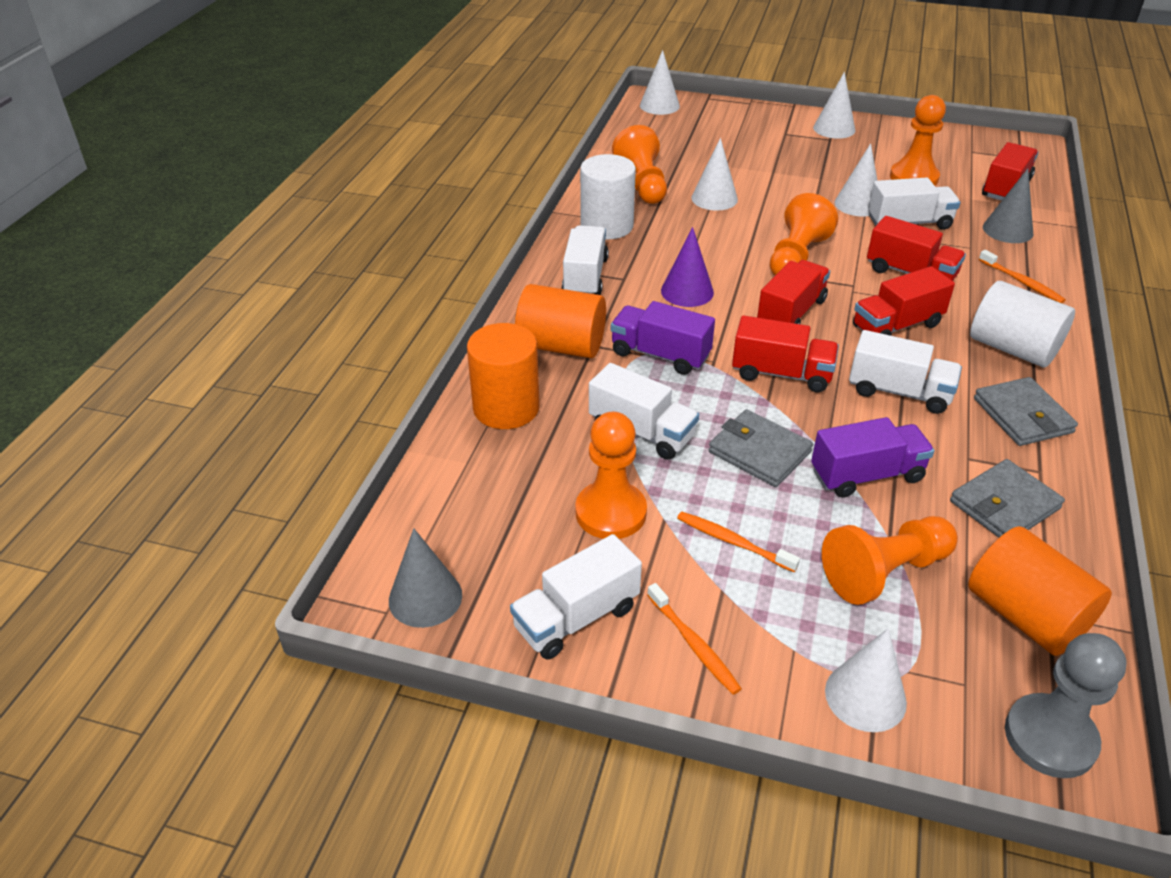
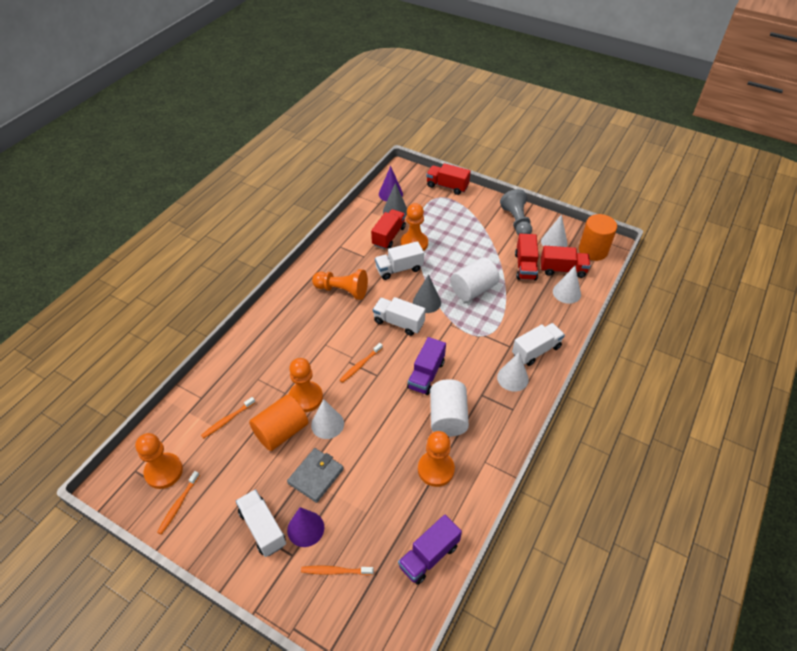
grey wallet: 3 -> 1
orange cylinder: 3 -> 2
orange toothbrush: 3 -> 4
purple cone: 1 -> 2
red truck: 5 -> 4
white cone: 5 -> 4
white truck: 5 -> 4

